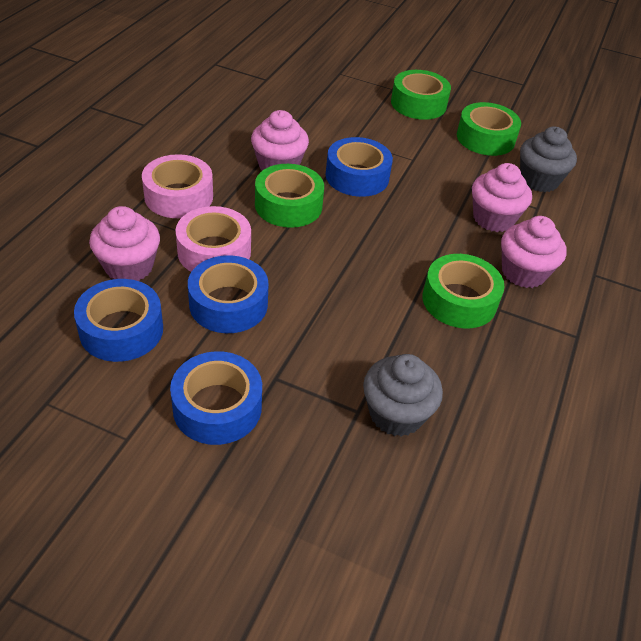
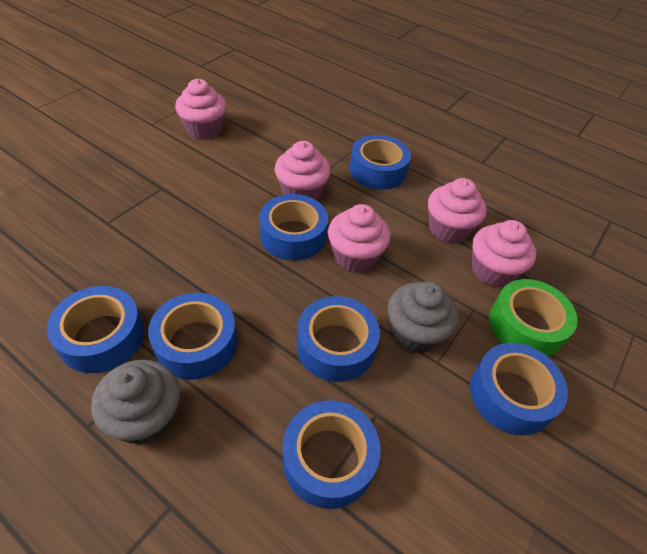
blue tape: 4 -> 7
green tape: 4 -> 1
pink cupcake: 4 -> 5
pink tape: 2 -> 0

